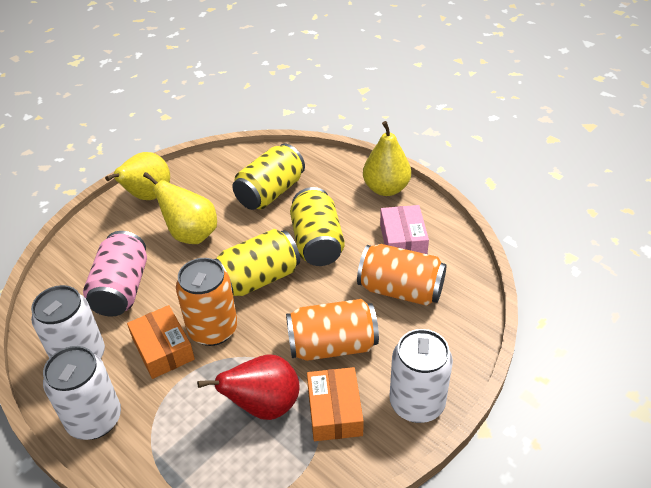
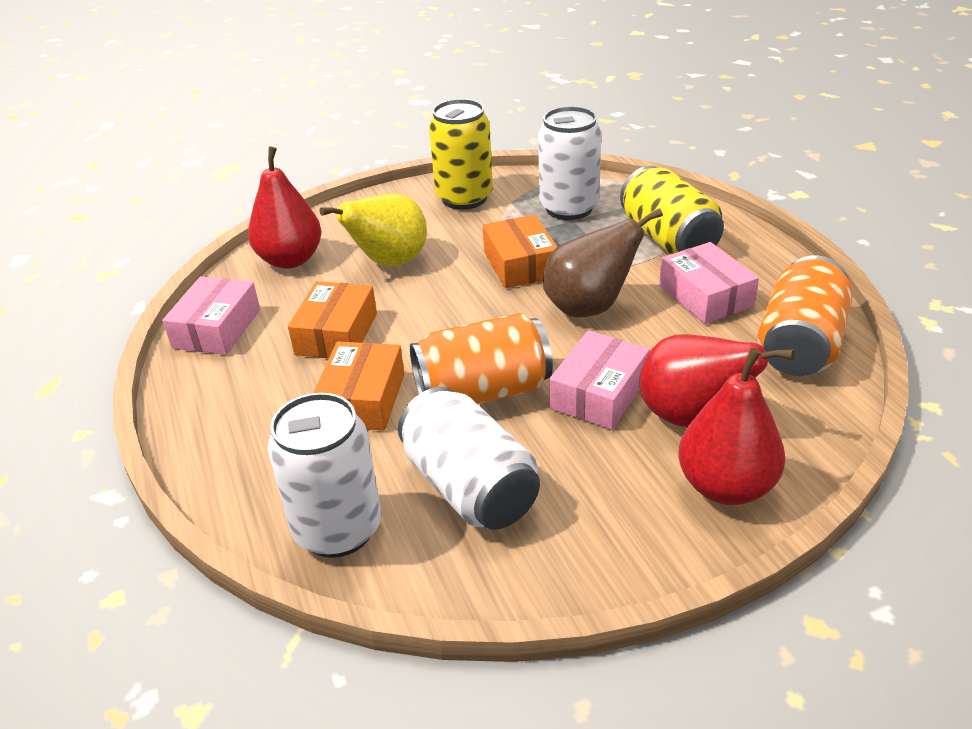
brown pear: 0 -> 1
orange box: 2 -> 3
orange can: 3 -> 2
pink box: 1 -> 3
pink can: 1 -> 0
red pear: 1 -> 3
yellow can: 3 -> 2
yellow pear: 3 -> 1

